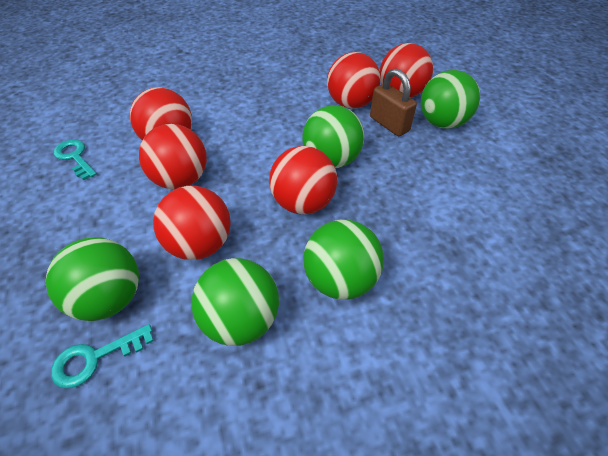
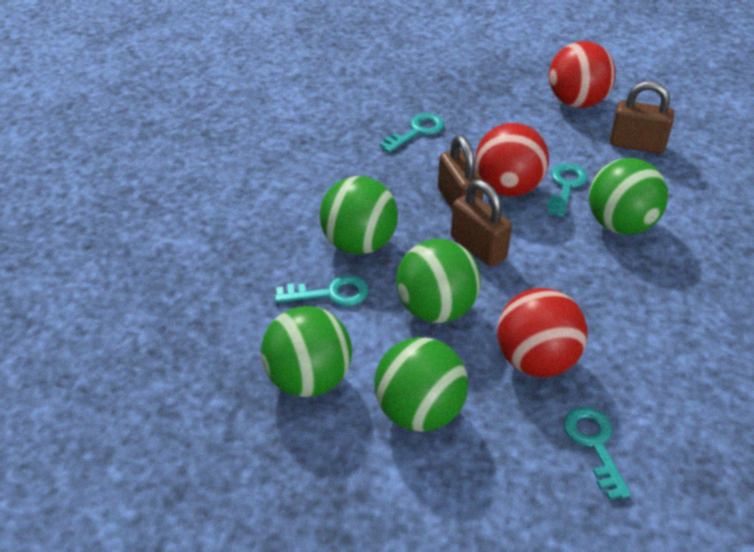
brown padlock: 1 -> 3
red ball: 6 -> 3
turquoise key: 2 -> 4

